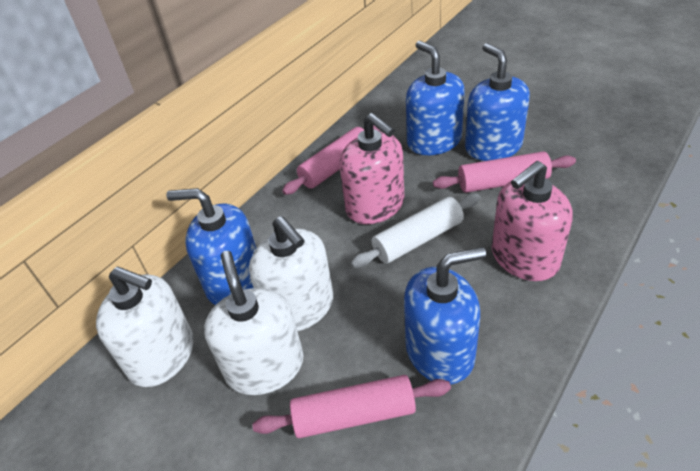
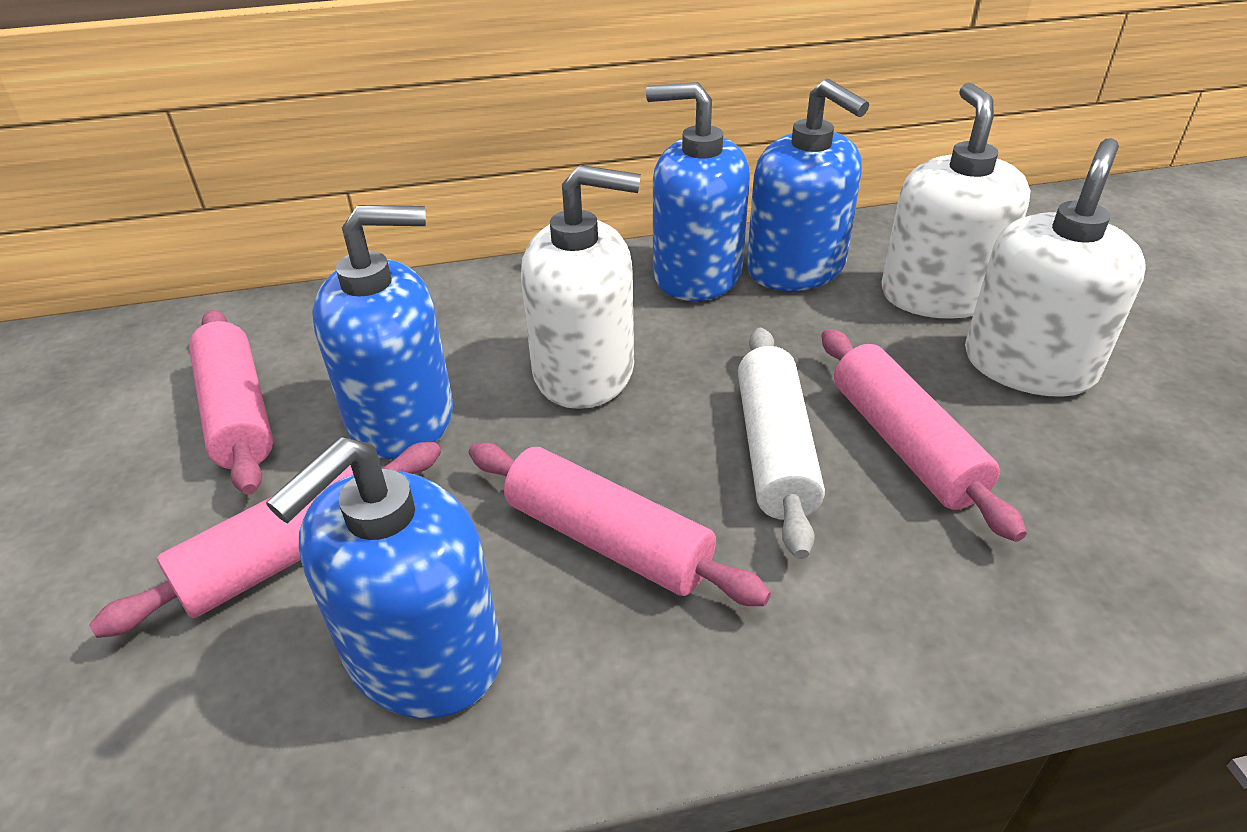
pink rolling pin: 3 -> 4
pink soap dispenser: 2 -> 0

